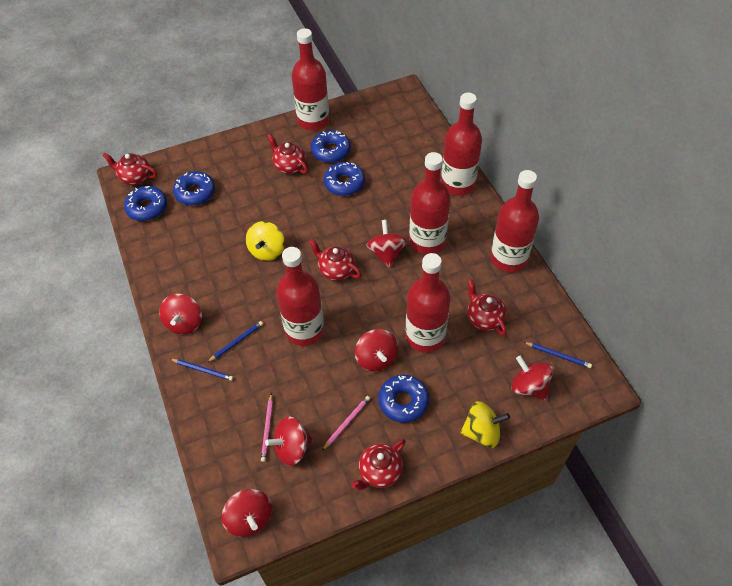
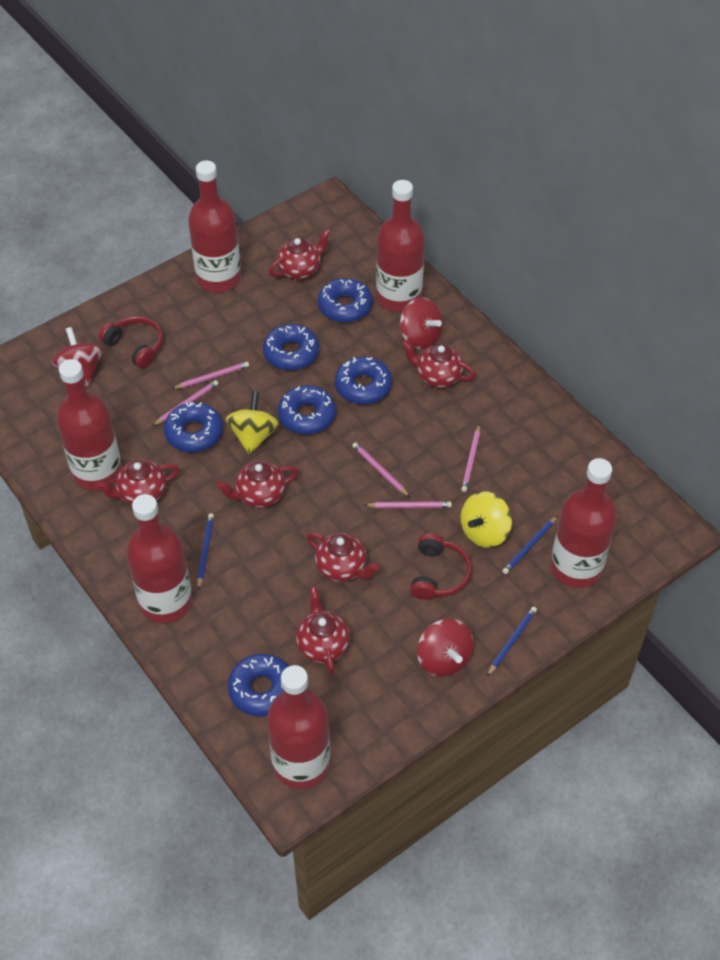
blue donut: 5 -> 6
pink pencil: 2 -> 5
red headphones: 0 -> 2
red spinning top: 6 -> 3
red teapot: 5 -> 6

